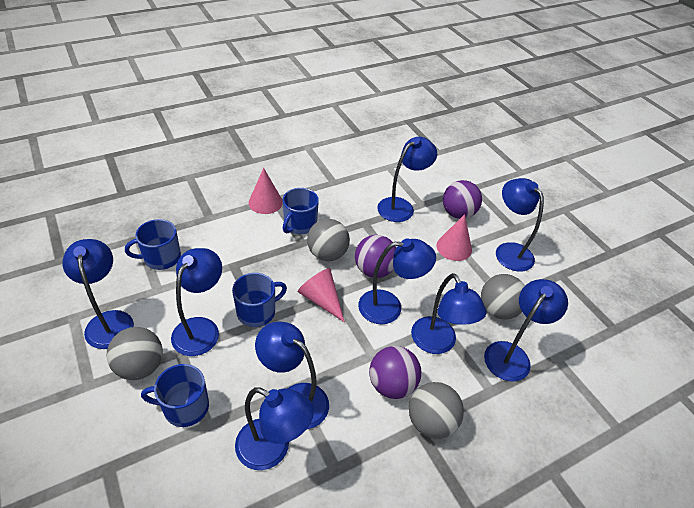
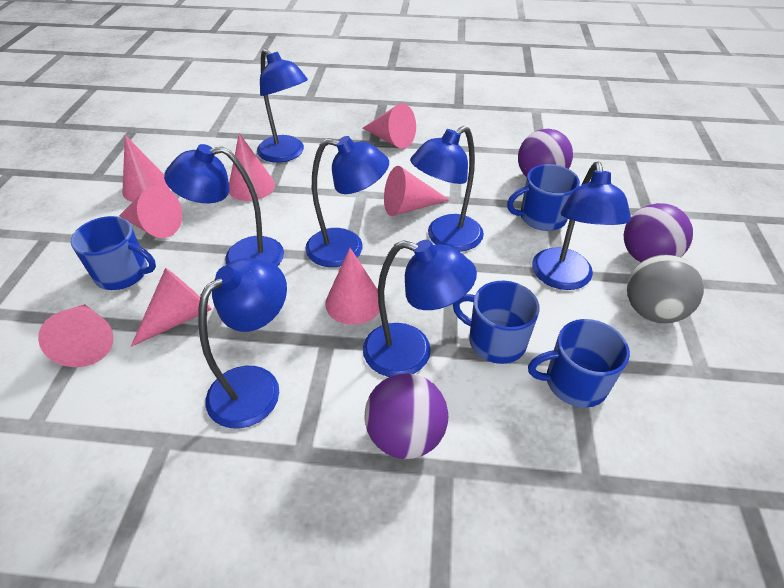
blue lamp: 9 -> 7
grey ball: 4 -> 1
pink cone: 3 -> 8

